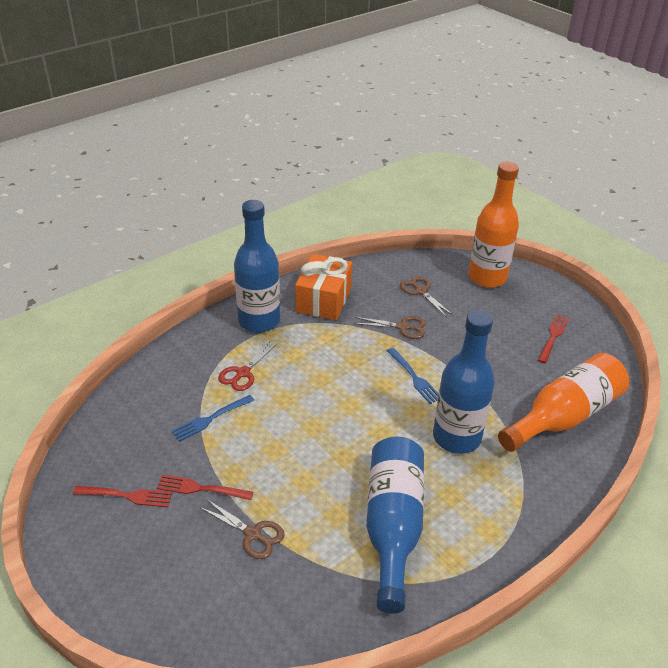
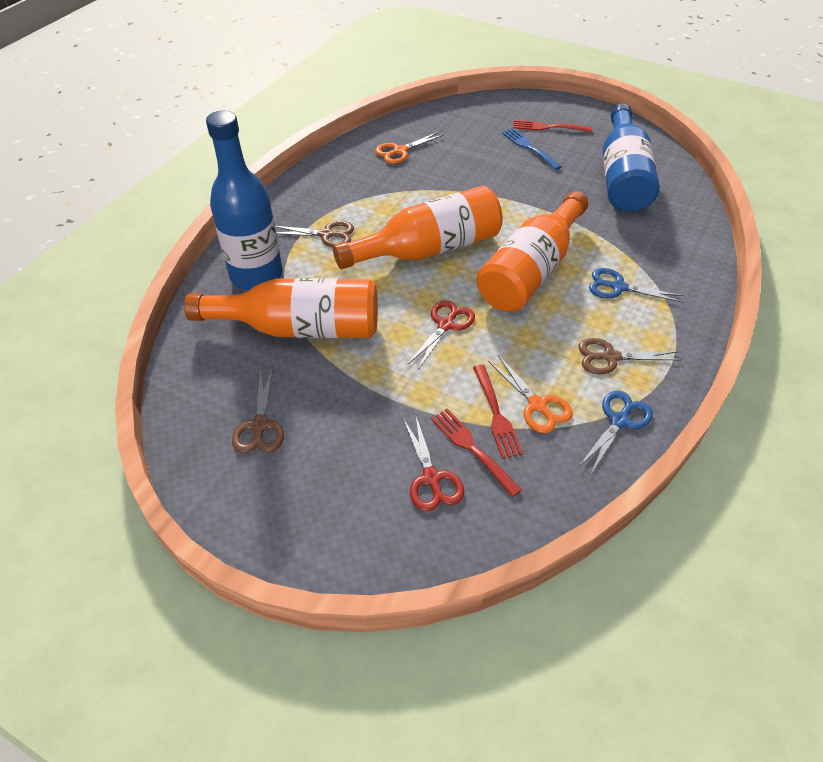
blue bottle: 3 -> 2
blue fork: 2 -> 1
blue scissors: 0 -> 2
orange bottle: 2 -> 3
orange gift: 1 -> 0
orange scissors: 0 -> 2
red scissors: 1 -> 2

